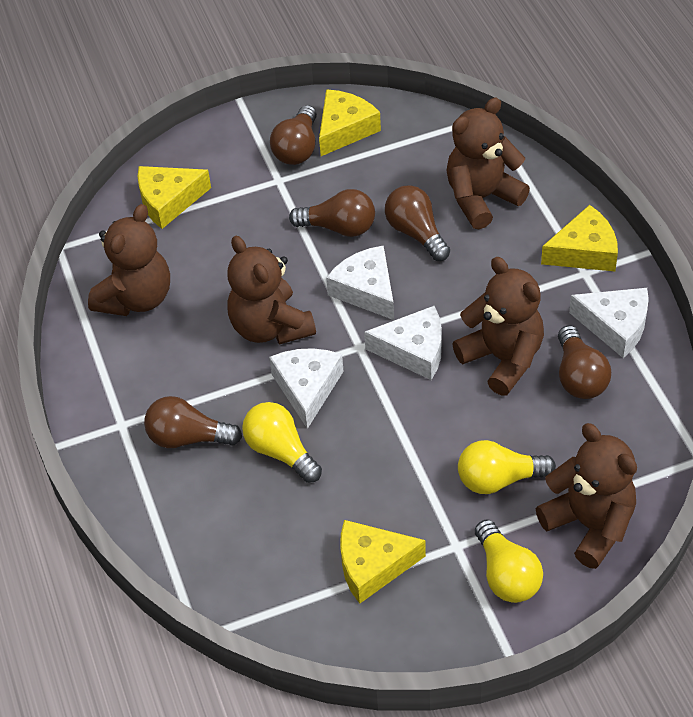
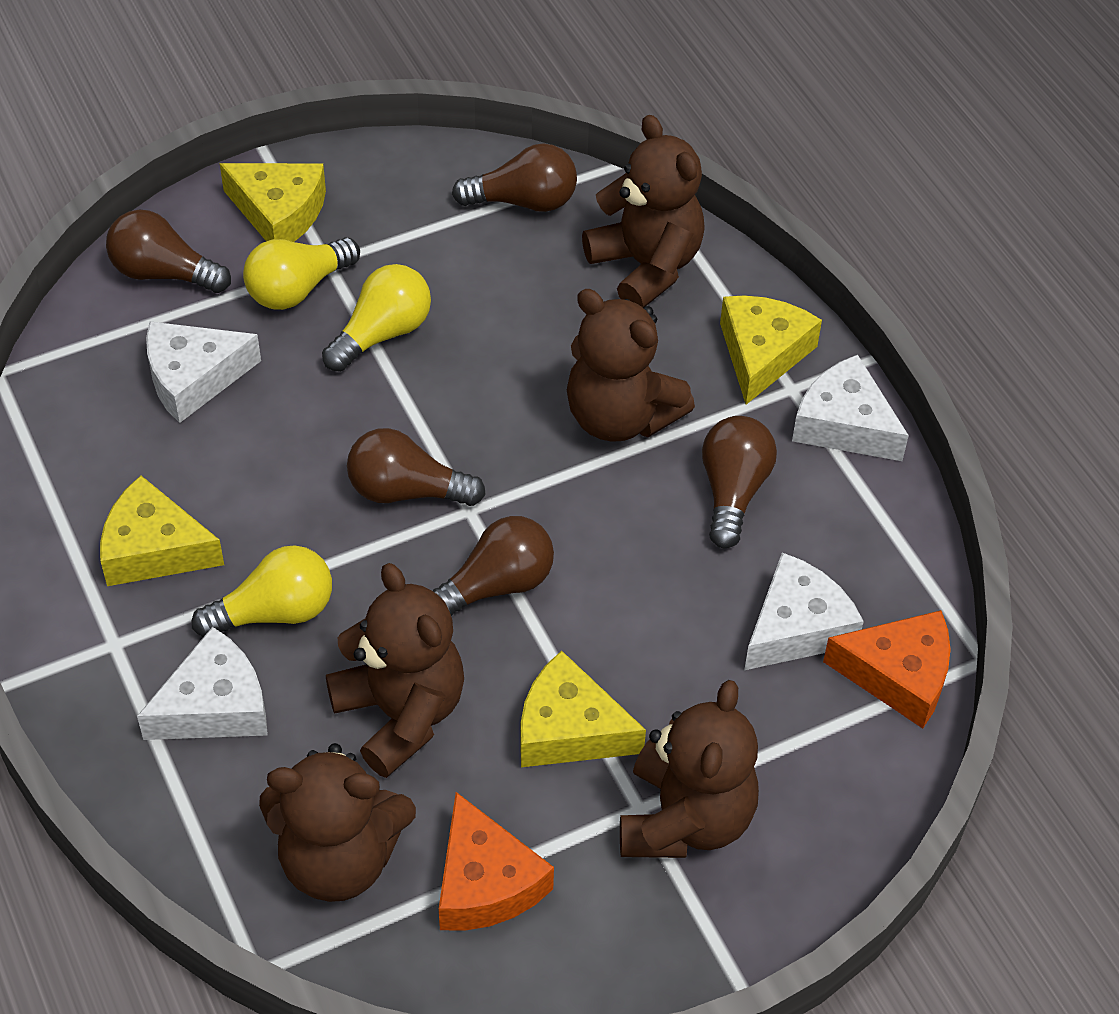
orange cheese: 0 -> 2

